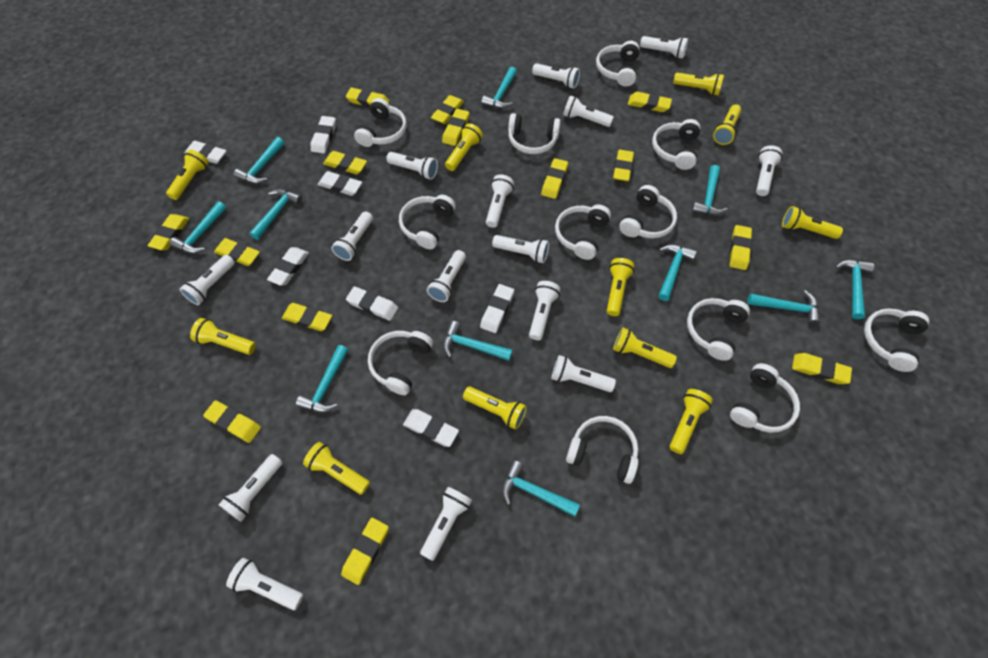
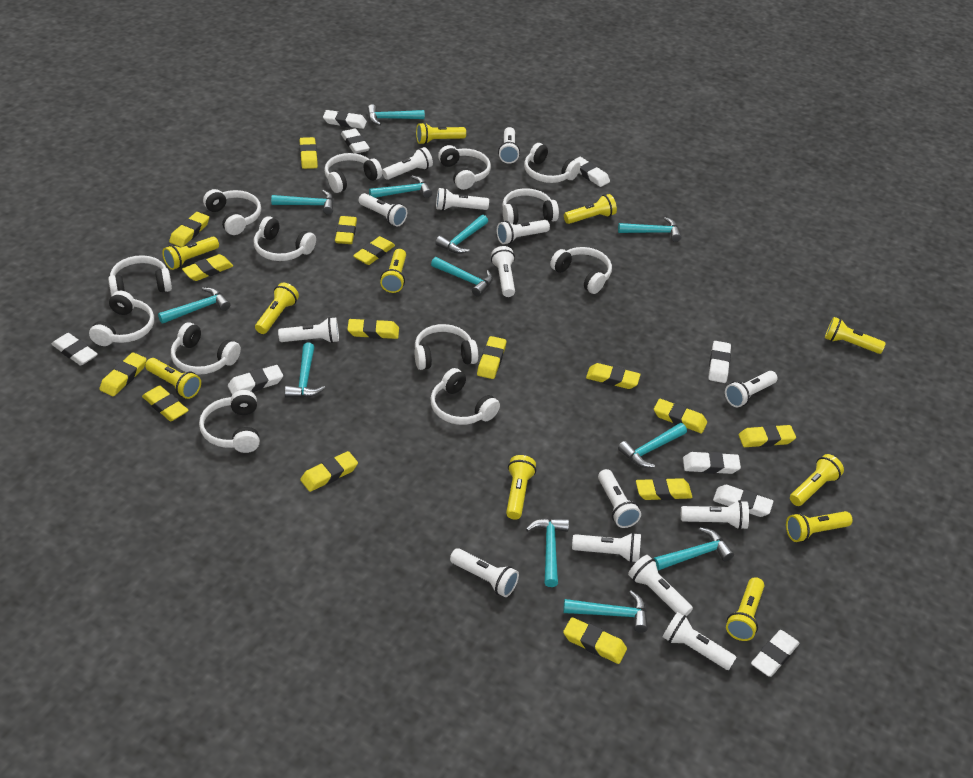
turquoise hammer: 11 -> 12
white eraser: 7 -> 9
white flashlight: 15 -> 14
white headphones: 12 -> 13
yellow eraser: 14 -> 15

